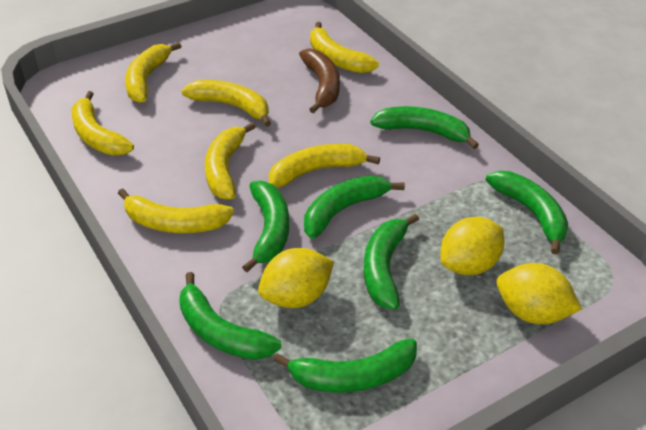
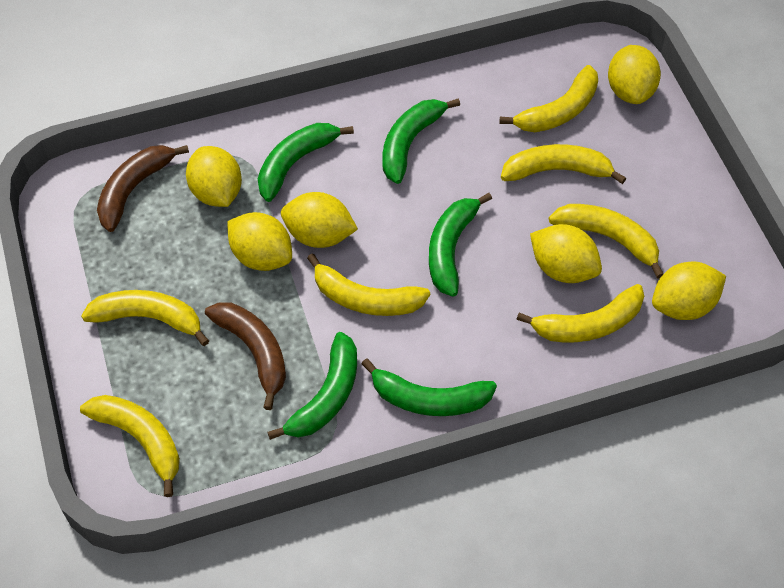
brown banana: 1 -> 2
green banana: 7 -> 5
yellow lemon: 3 -> 6

